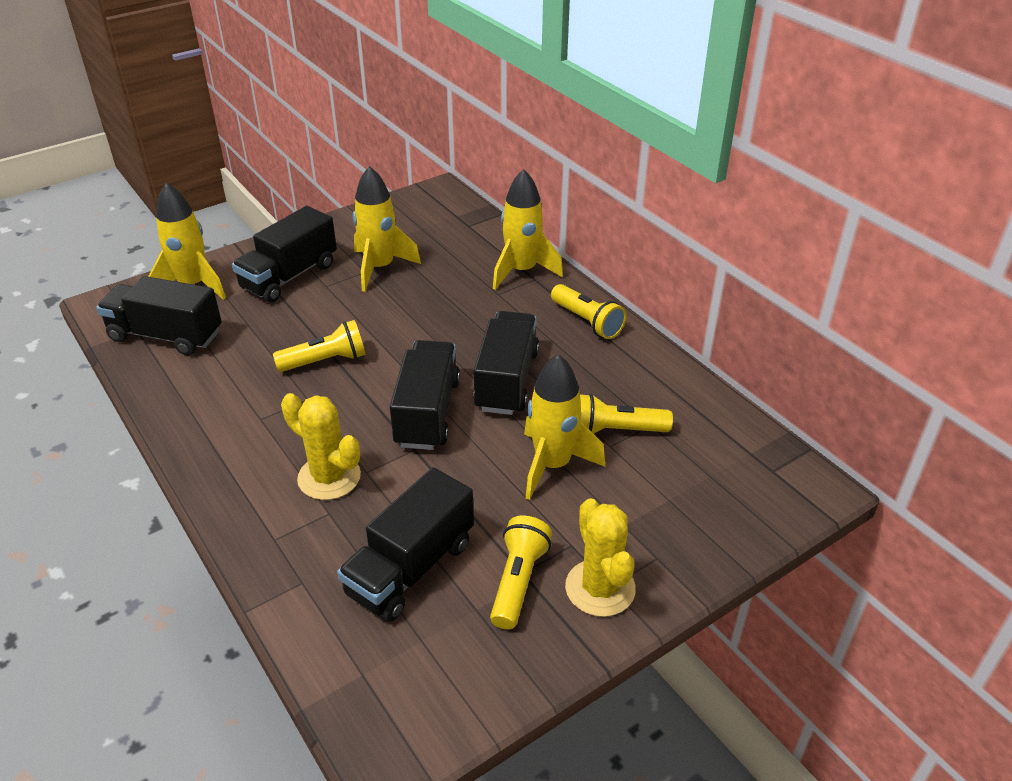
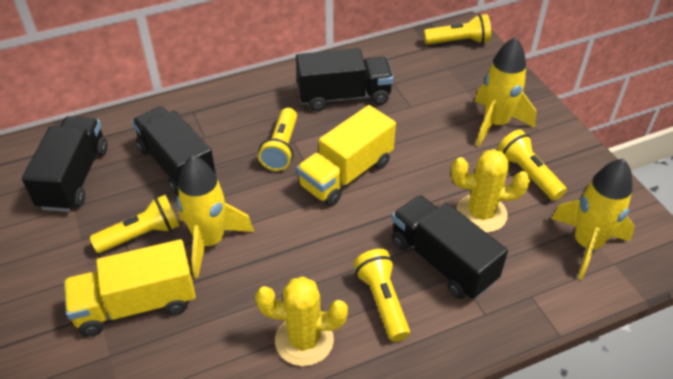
black truck: 5 -> 4
yellow flashlight: 4 -> 5
yellow rocket: 4 -> 3
yellow truck: 0 -> 2

